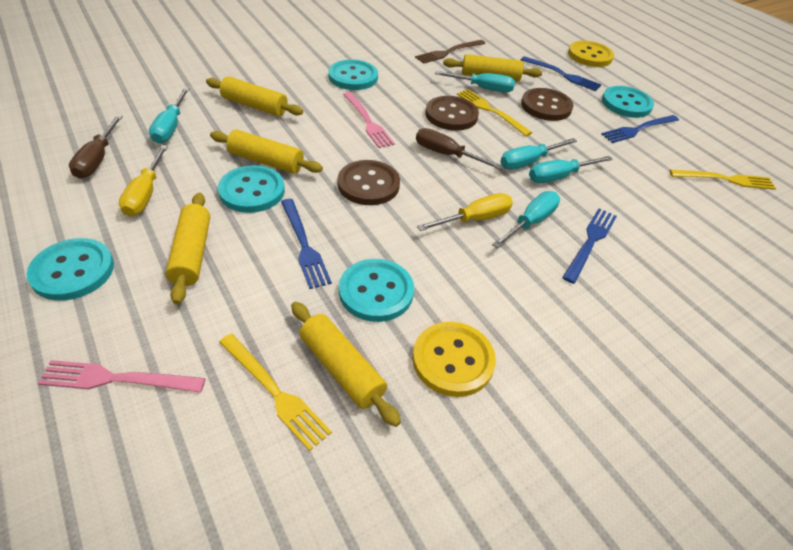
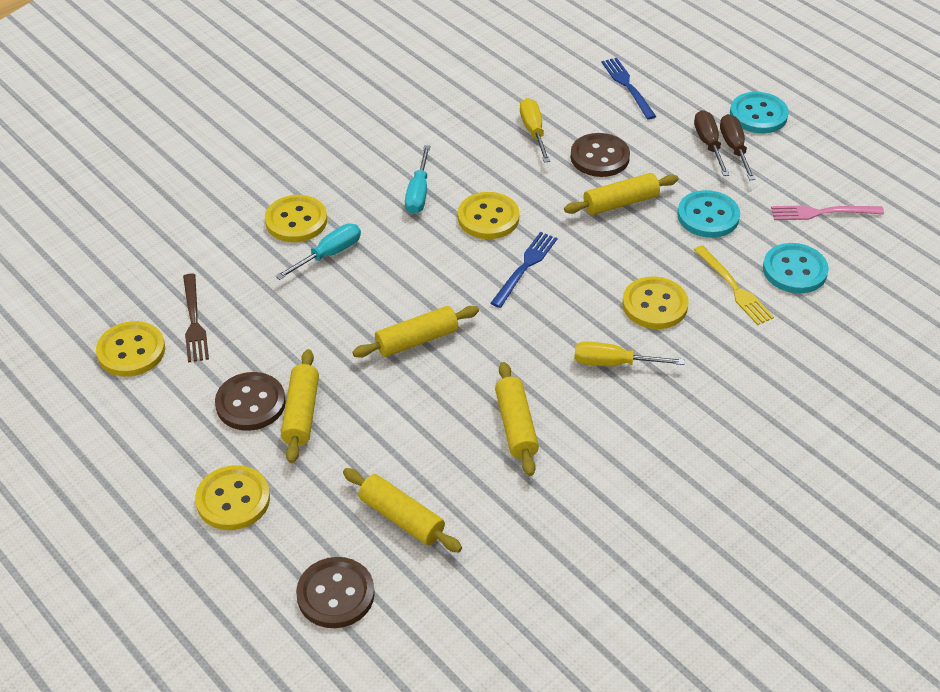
blue fork: 4 -> 2
pink fork: 2 -> 1
turquoise button: 5 -> 3
turquoise screwdriver: 5 -> 2
yellow button: 2 -> 5
yellow fork: 3 -> 1

